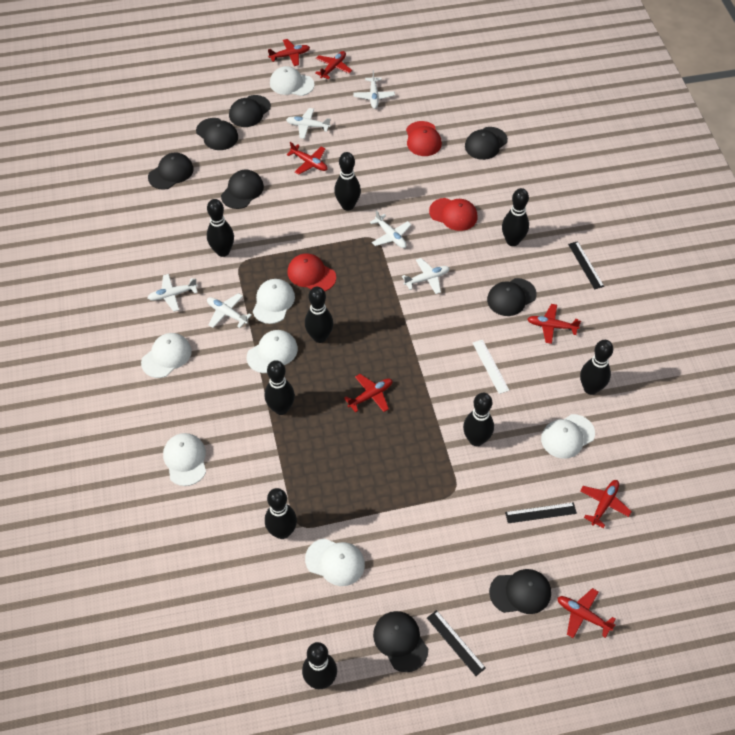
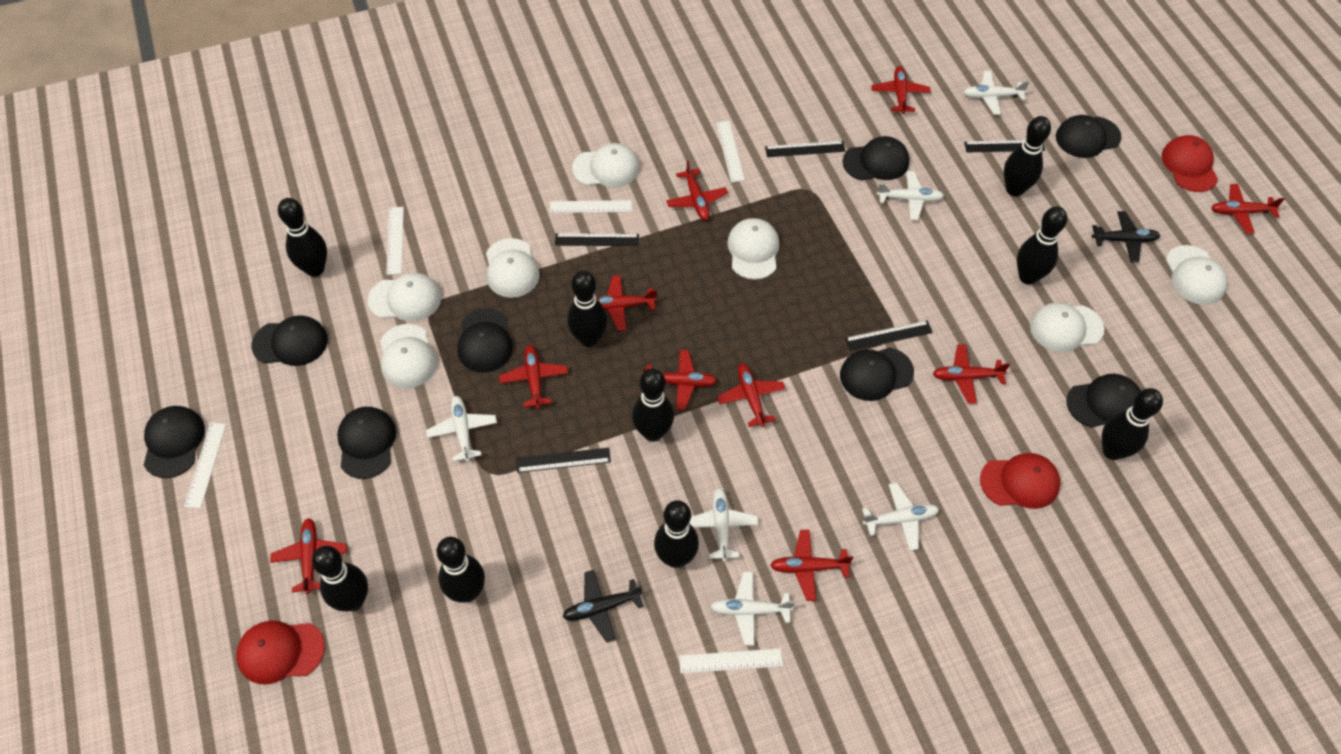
black plane: 0 -> 2
black ruler: 3 -> 5
red plane: 7 -> 10
white ruler: 1 -> 5

